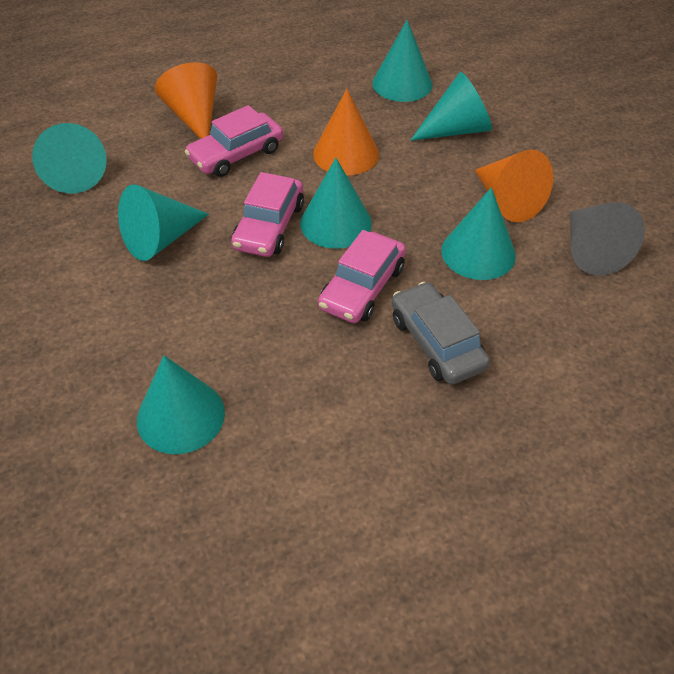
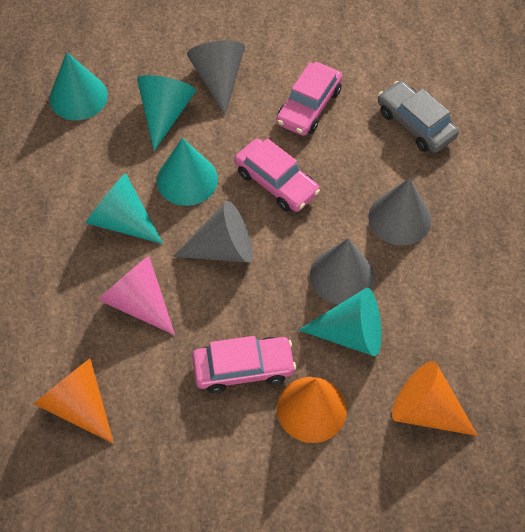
grey cone: 1 -> 4
pink cone: 0 -> 1
turquoise cone: 7 -> 5

